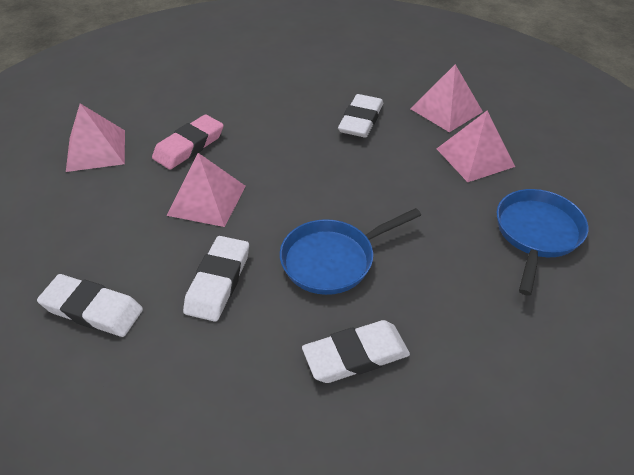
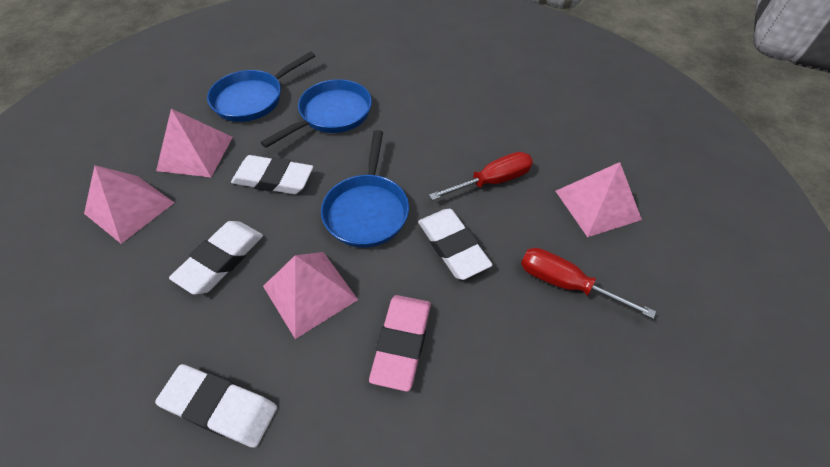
blue pan: 2 -> 3
red screwdriver: 0 -> 2

